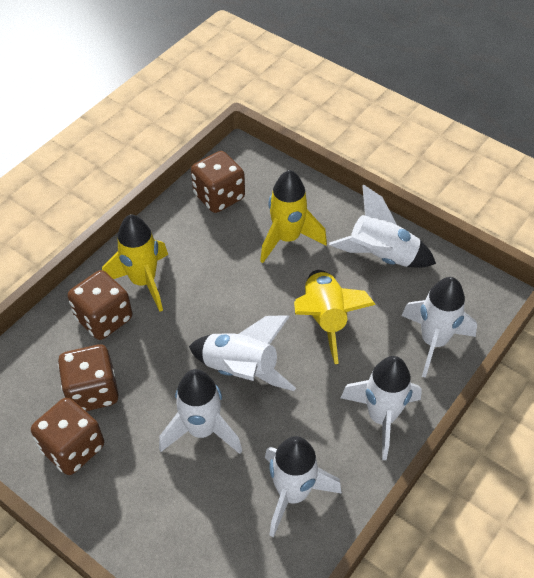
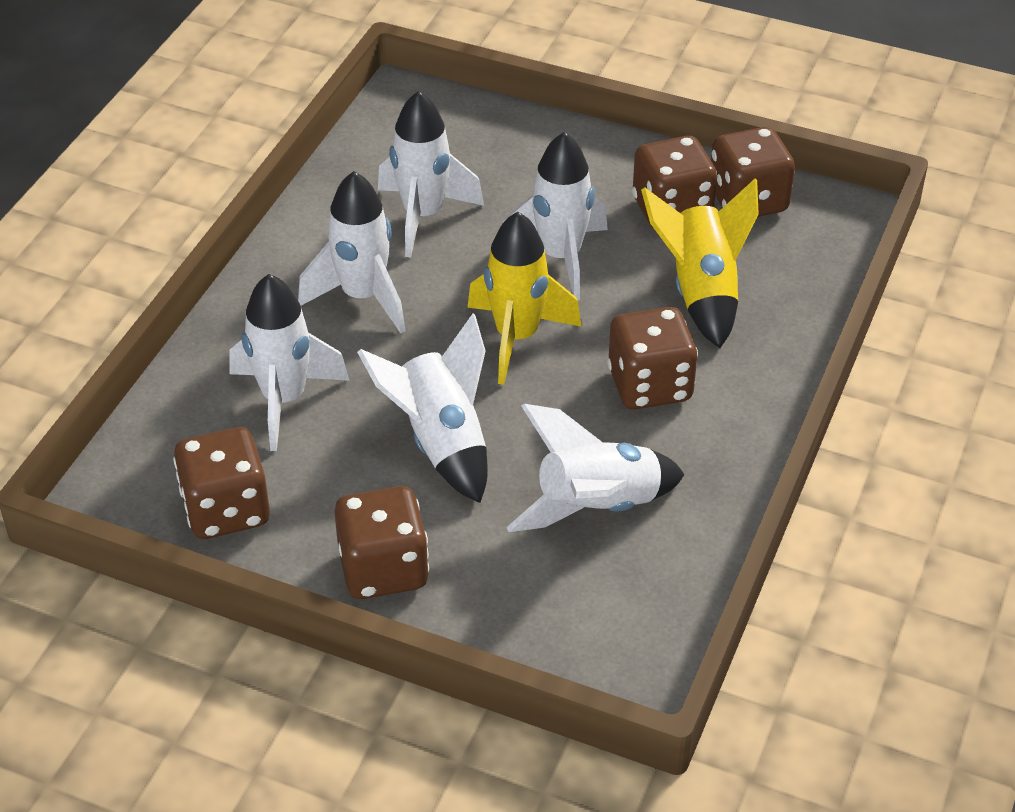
brown dice: 4 -> 5
yellow rocket: 3 -> 2

